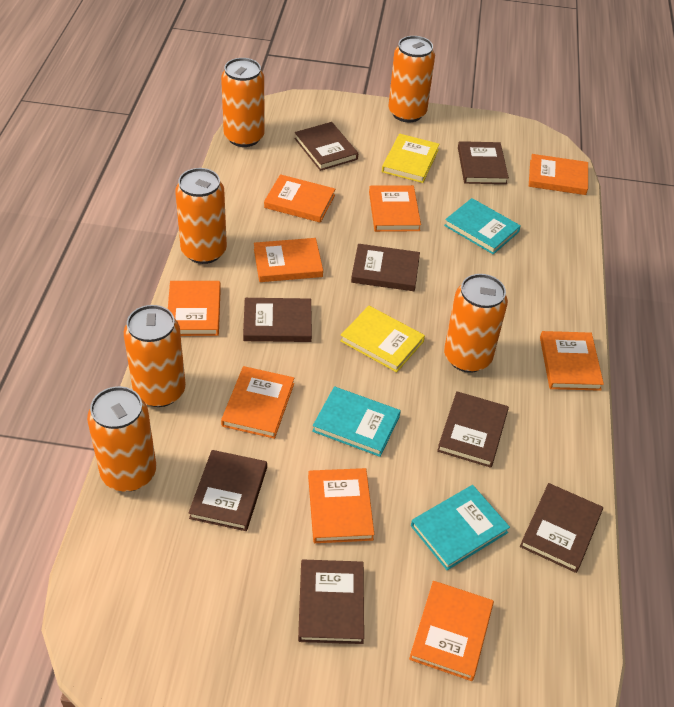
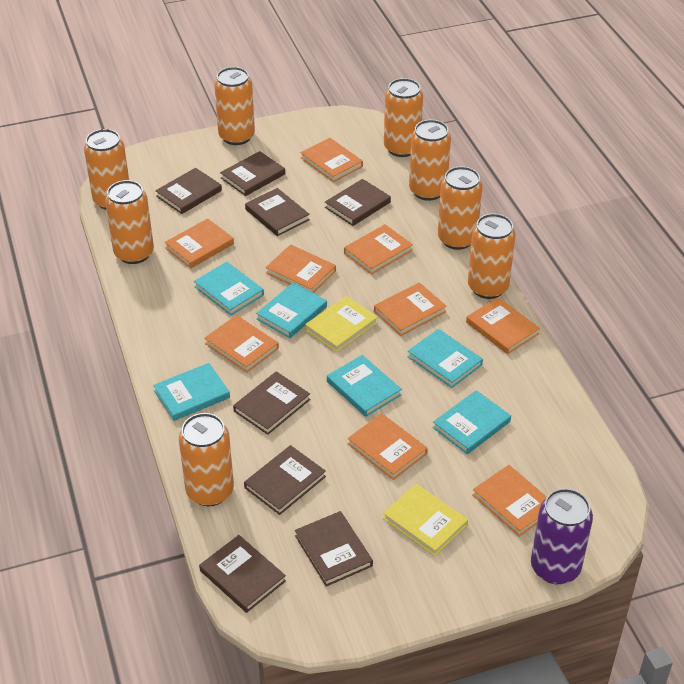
orange can: 6 -> 8
purple can: 0 -> 1
turquoise book: 3 -> 6

